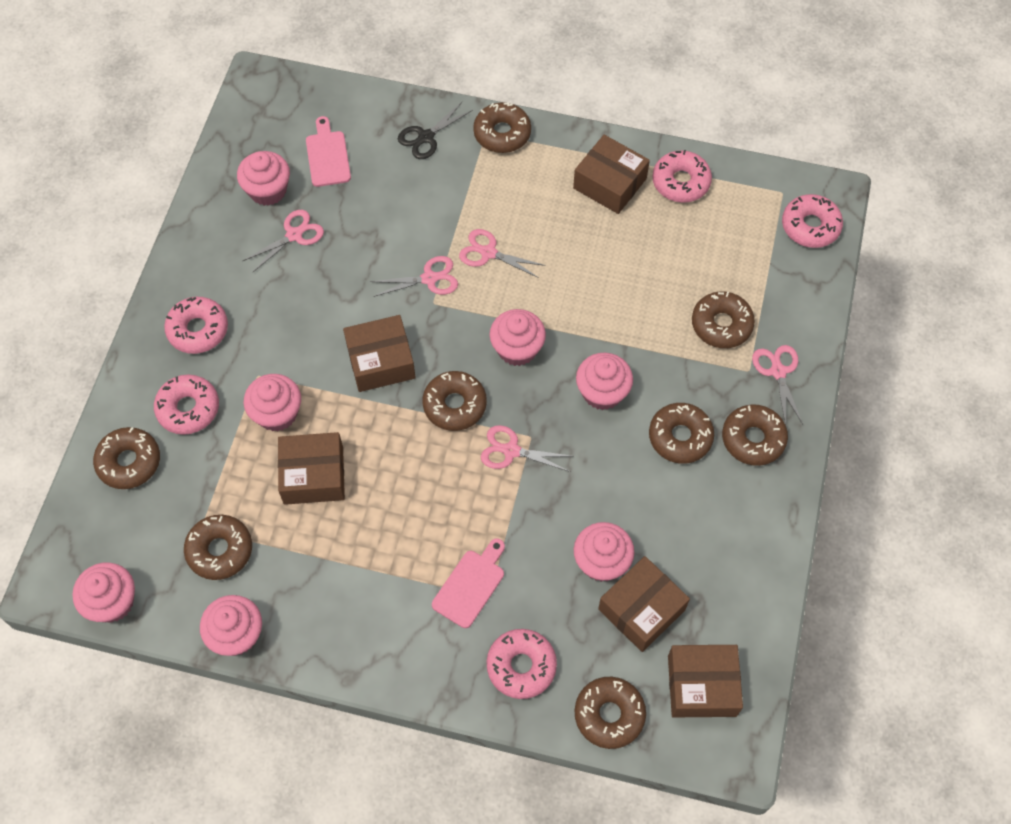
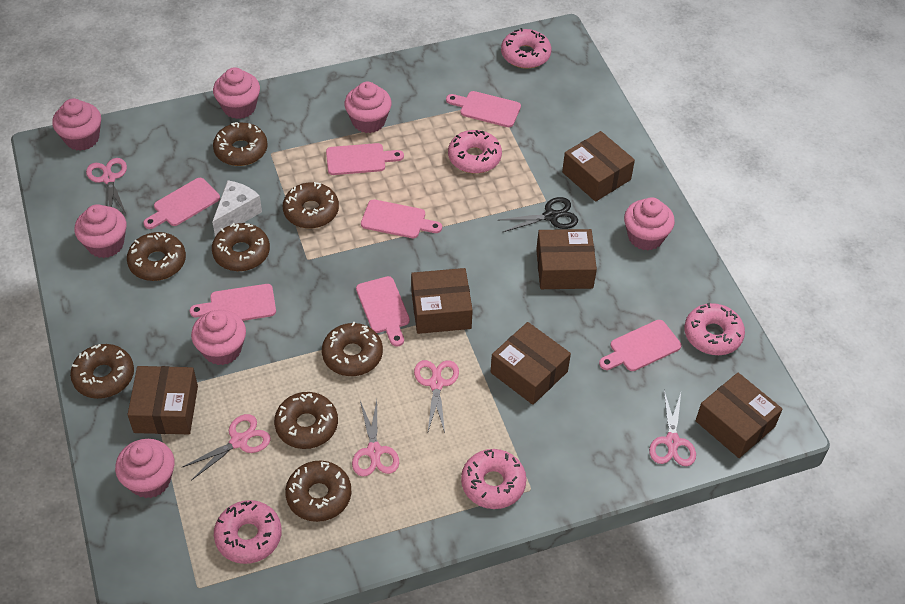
brown box: 5 -> 6
pink cutting board: 2 -> 7
white cheese: 0 -> 1

